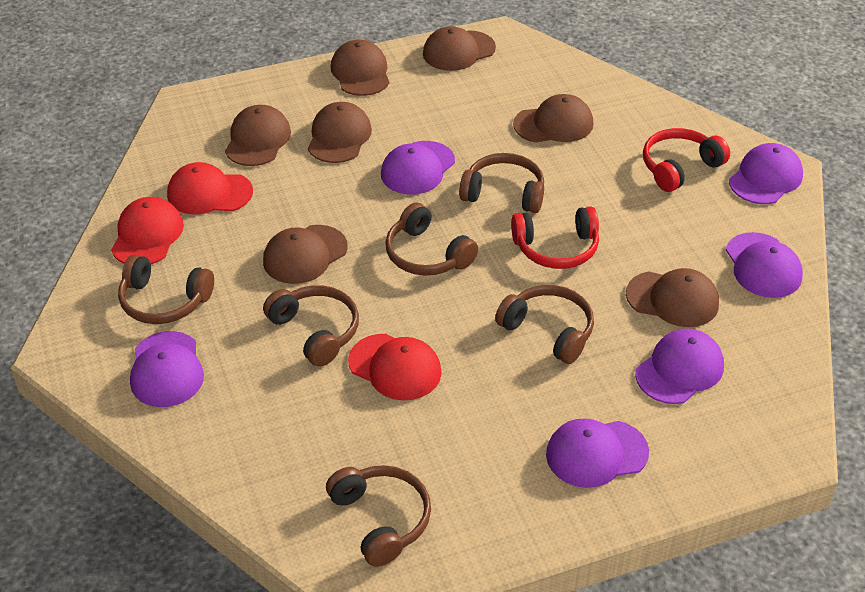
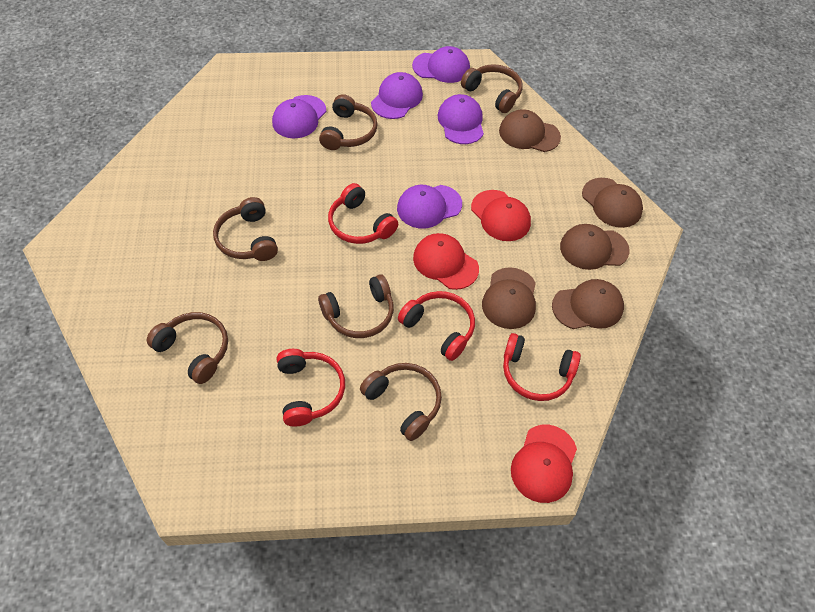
brown cap: 7 -> 5
purple cap: 6 -> 5
red headphones: 2 -> 4

